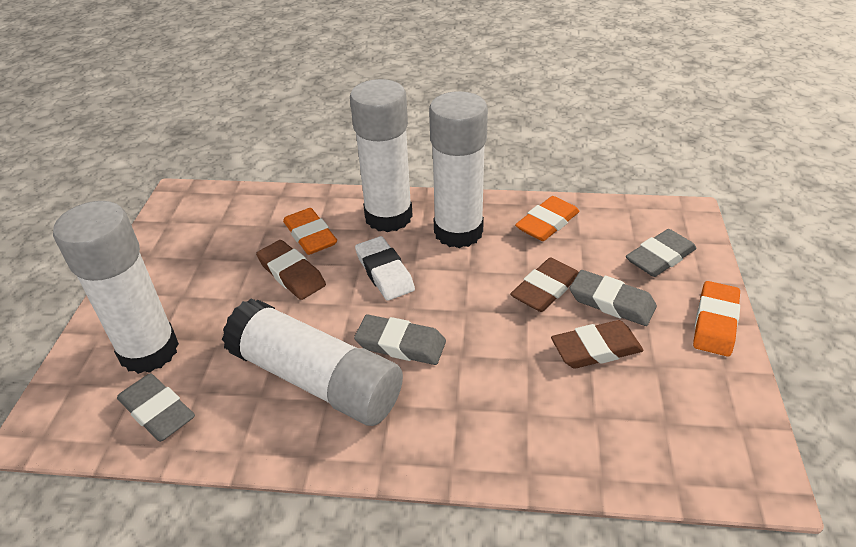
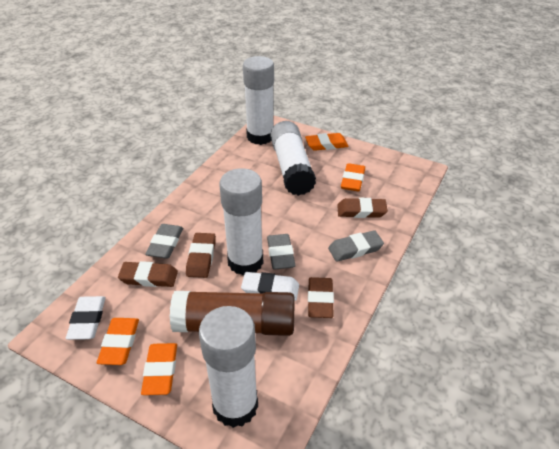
brown eraser: 3 -> 4
brown glue stick: 0 -> 1
grey eraser: 4 -> 3
orange eraser: 3 -> 4
white eraser: 1 -> 2

